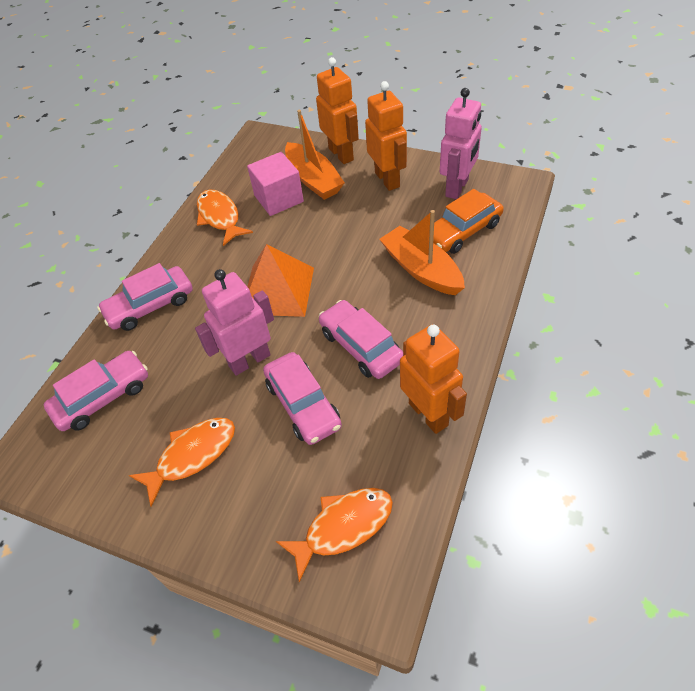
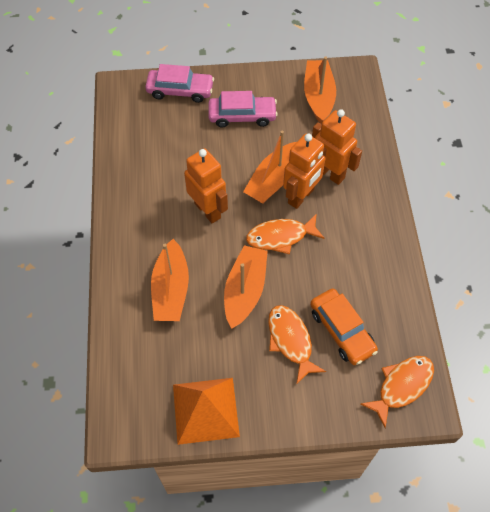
orange boat: 2 -> 4
pink car: 4 -> 2
pink cube: 1 -> 0
pink robot: 2 -> 0

